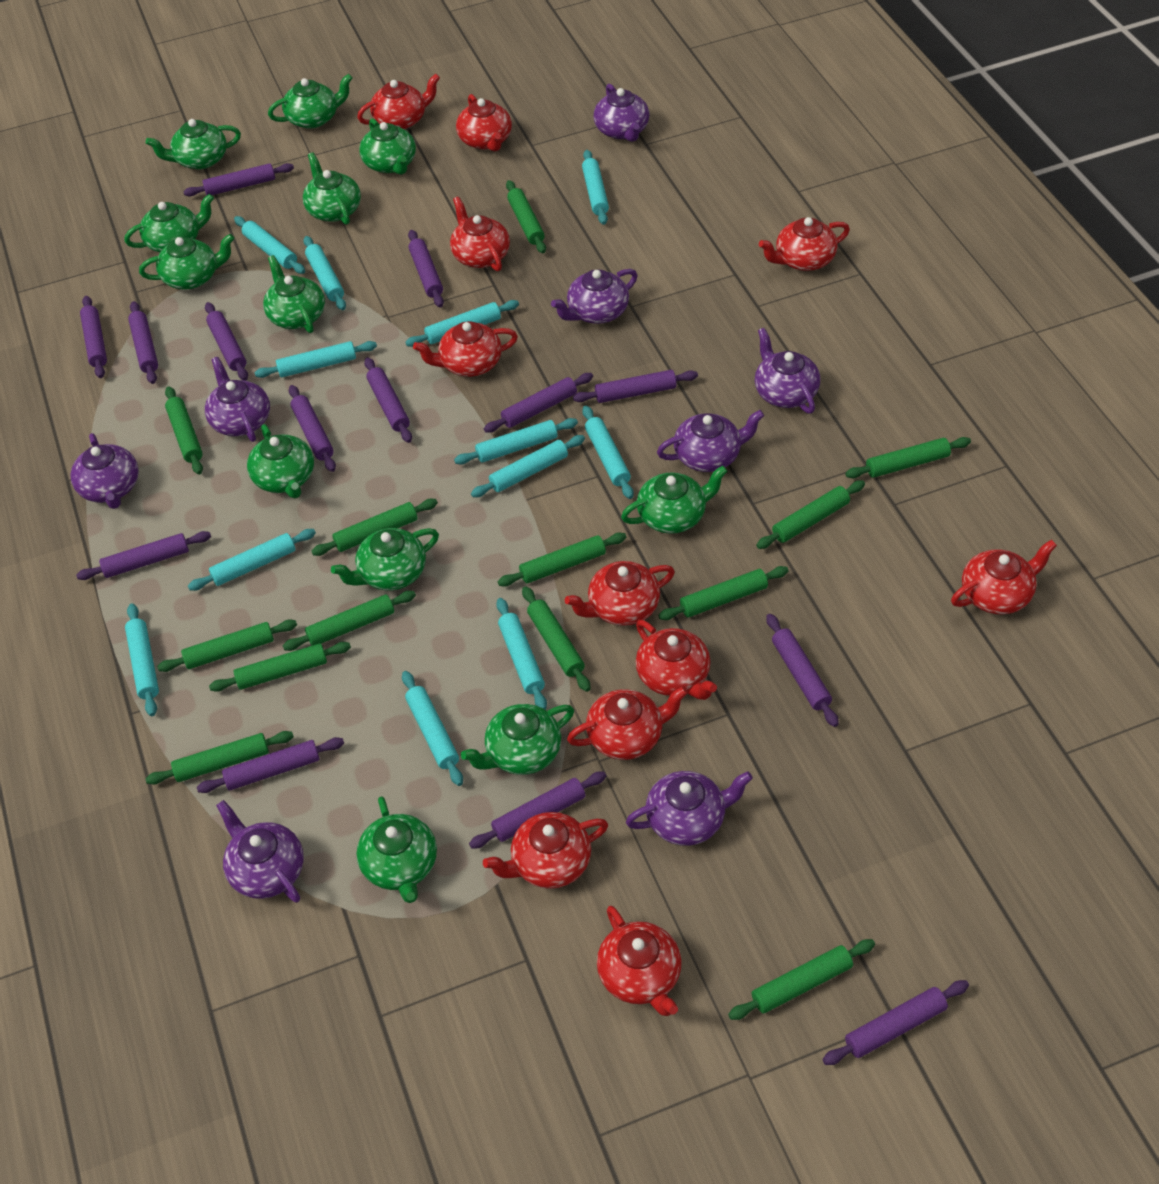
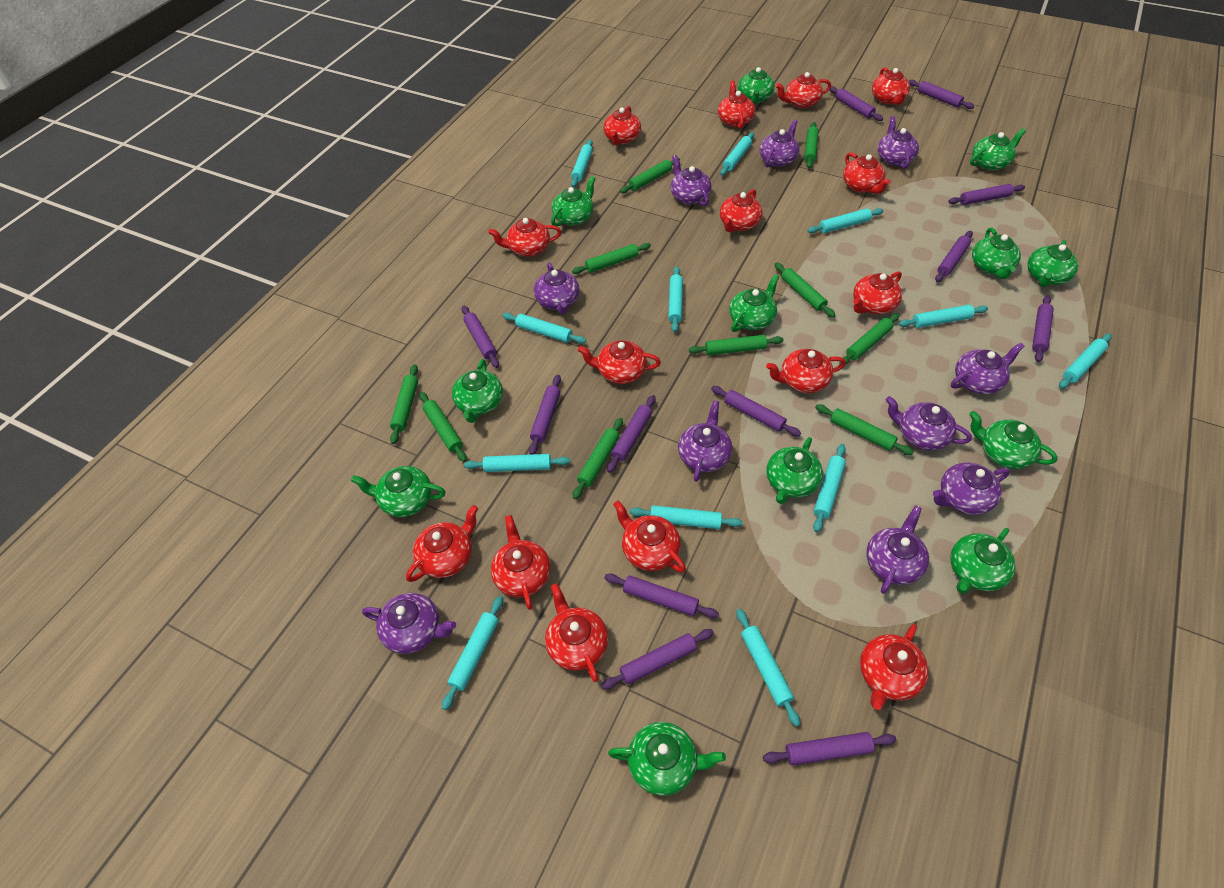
green rolling pin: 13 -> 10
purple rolling pin: 14 -> 12
purple teapot: 8 -> 10
red teapot: 11 -> 15

